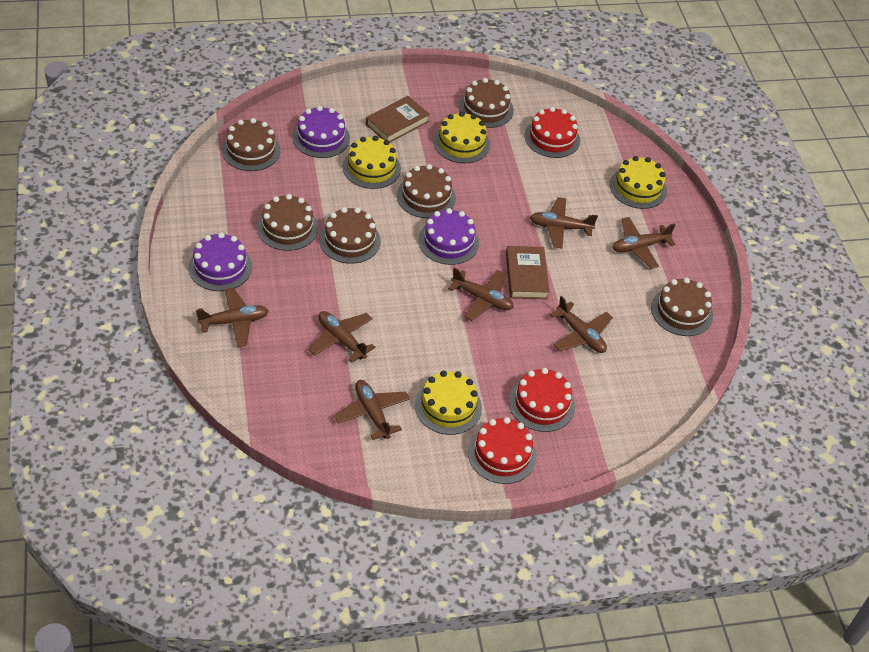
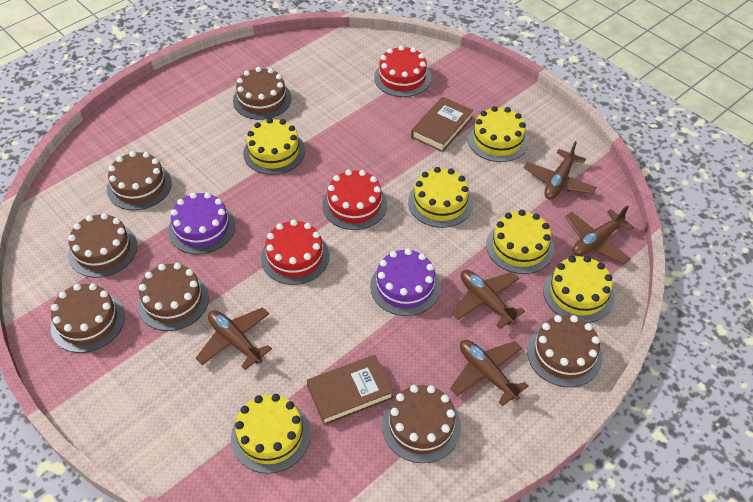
brown cake: 6 -> 7
brown plane: 7 -> 5
purple cake: 3 -> 2
yellow cake: 4 -> 6

